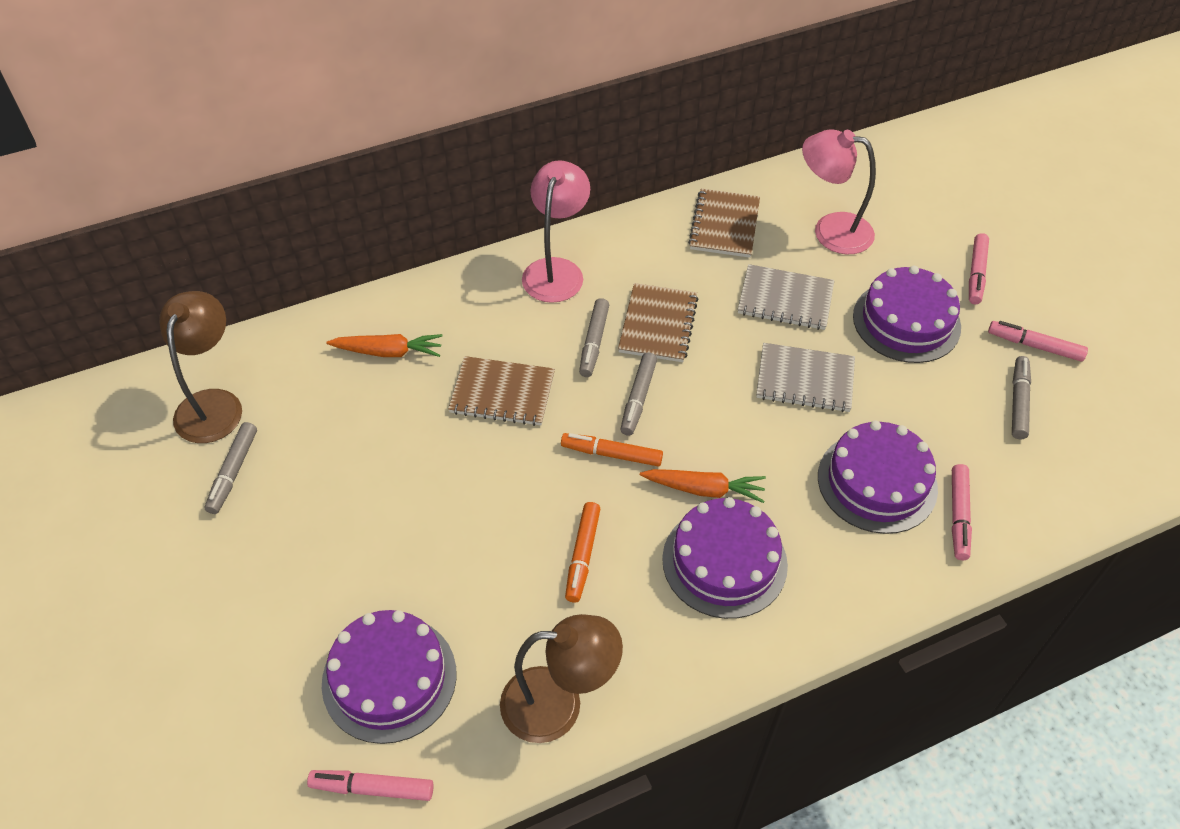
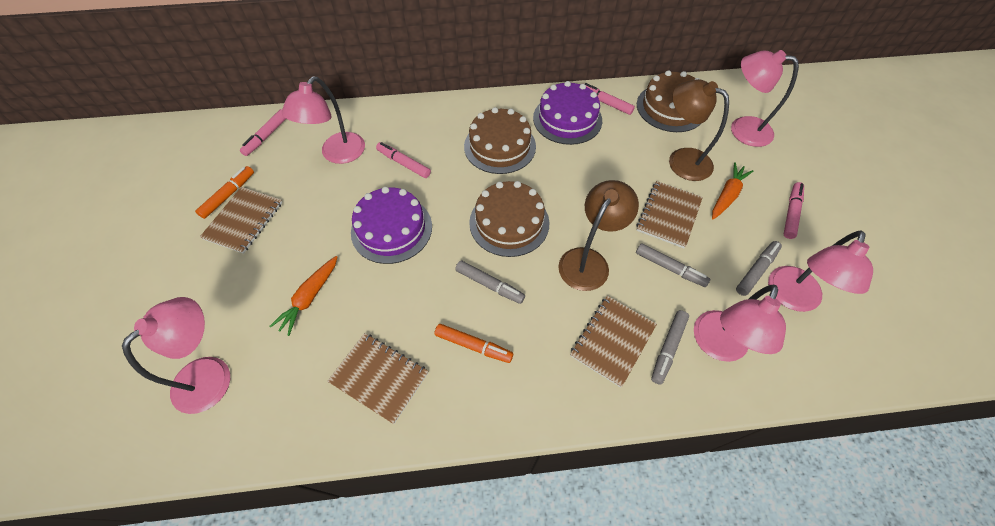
brown cake: 0 -> 3
brown notebook: 3 -> 4
grey notebook: 2 -> 0
pink lamp: 2 -> 5
purple cake: 4 -> 2

